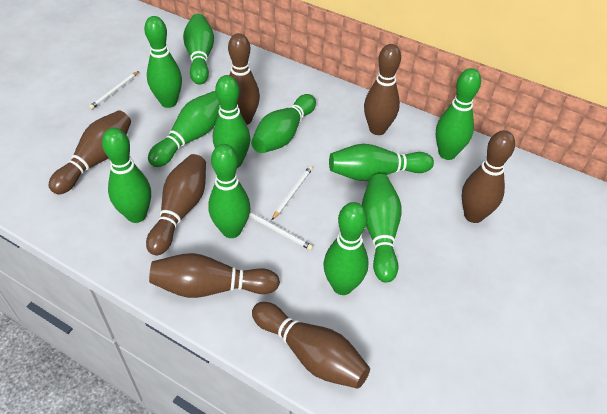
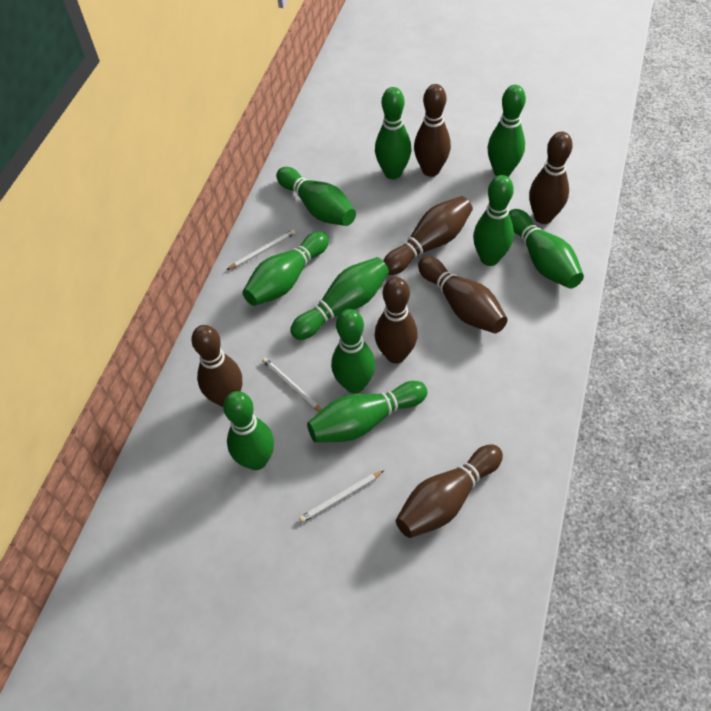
green bowling pin: 11 -> 10

